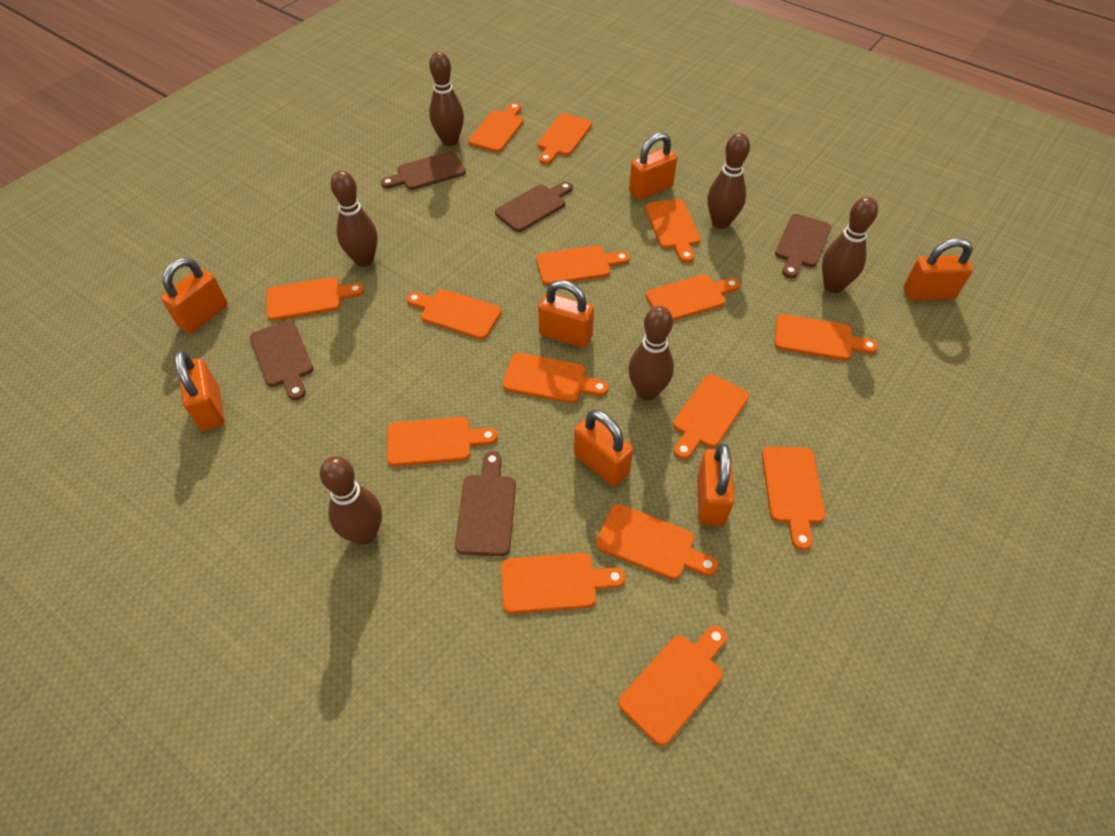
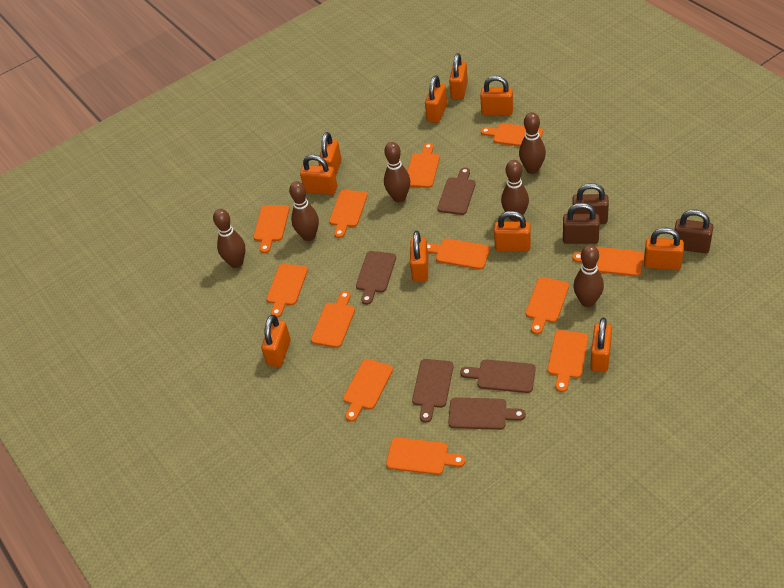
brown padlock: 0 -> 3
orange cutting board: 15 -> 12
orange padlock: 7 -> 10

